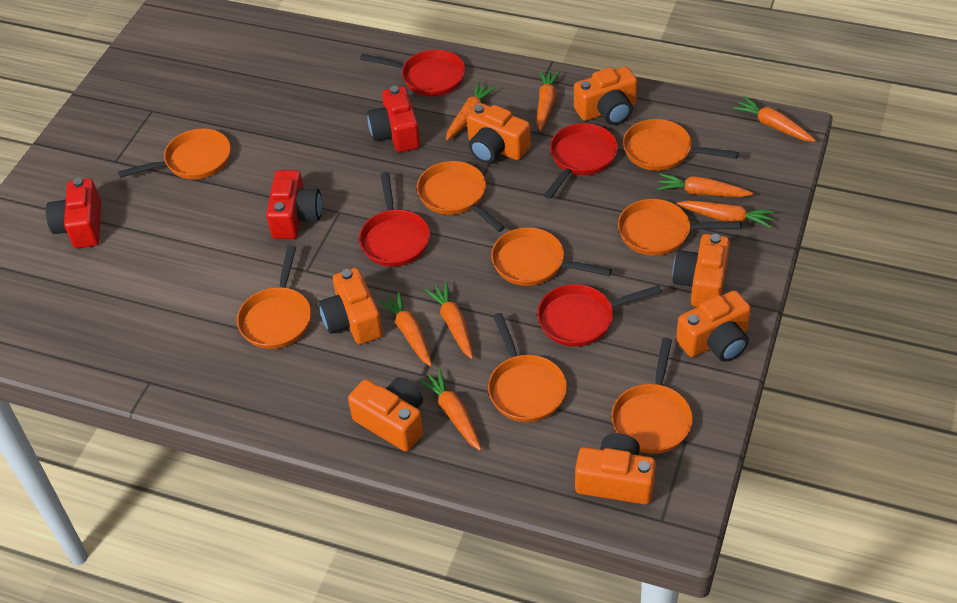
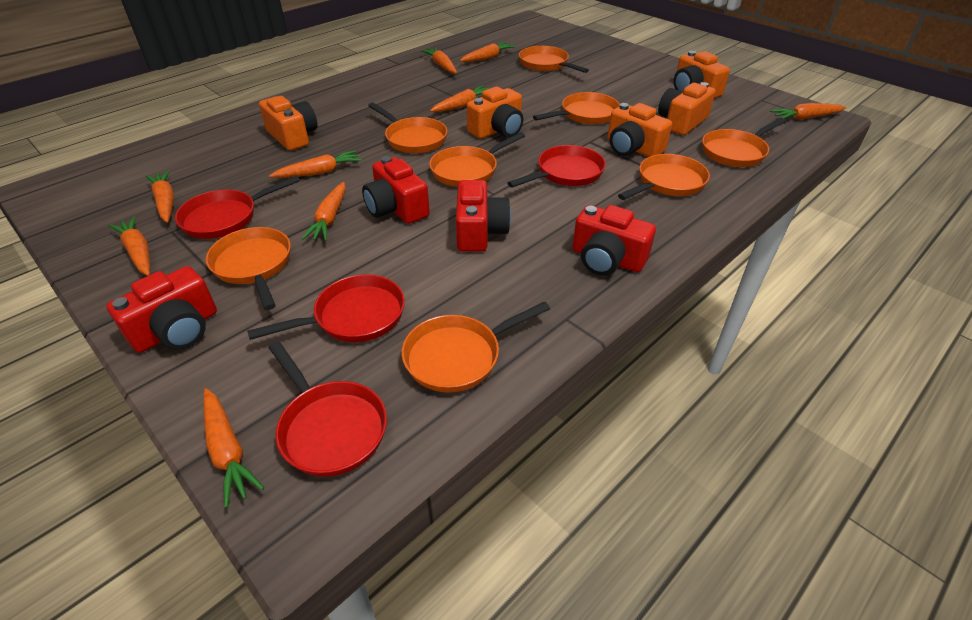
orange camera: 7 -> 5
orange carrot: 8 -> 9
red camera: 3 -> 4

